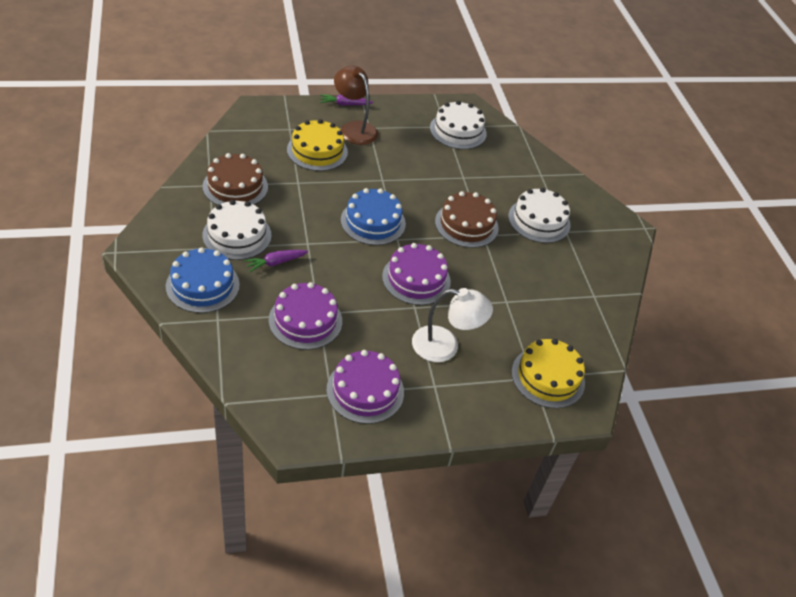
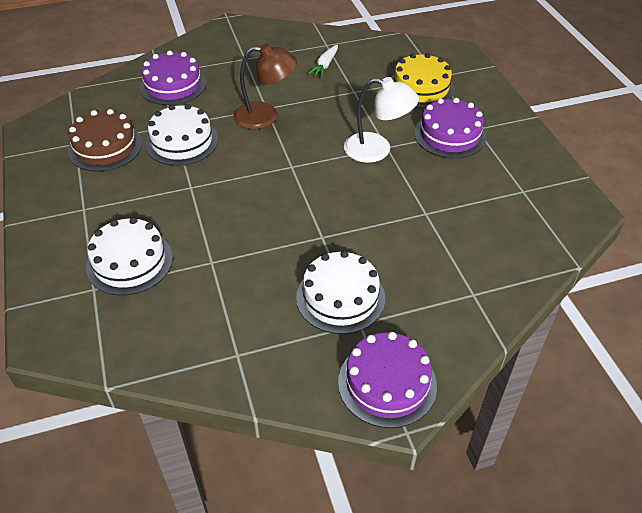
blue cake: 2 -> 0
brown cake: 2 -> 1
purple carrot: 2 -> 0
white carrot: 0 -> 1
yellow cake: 2 -> 1

